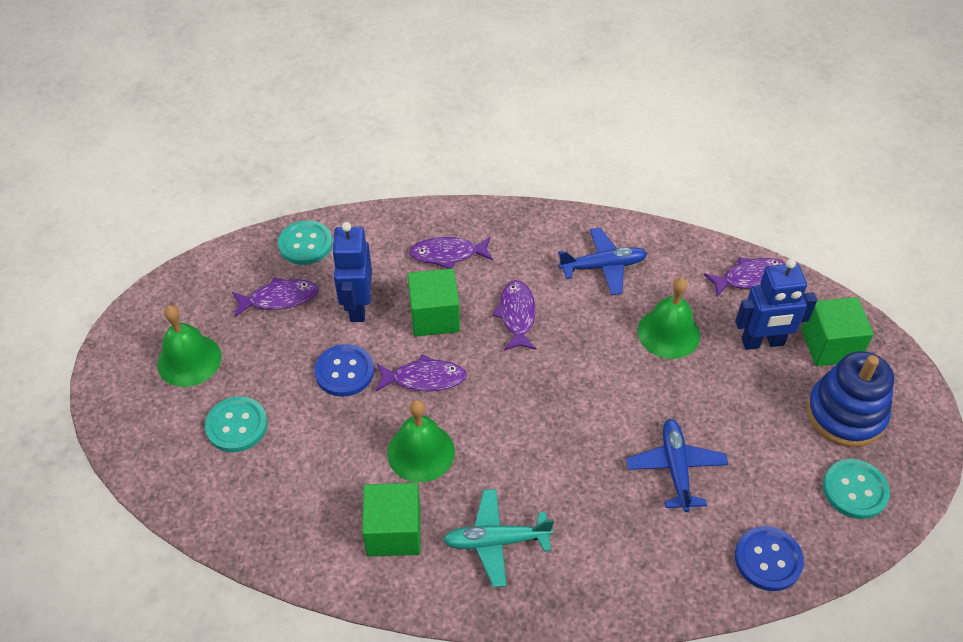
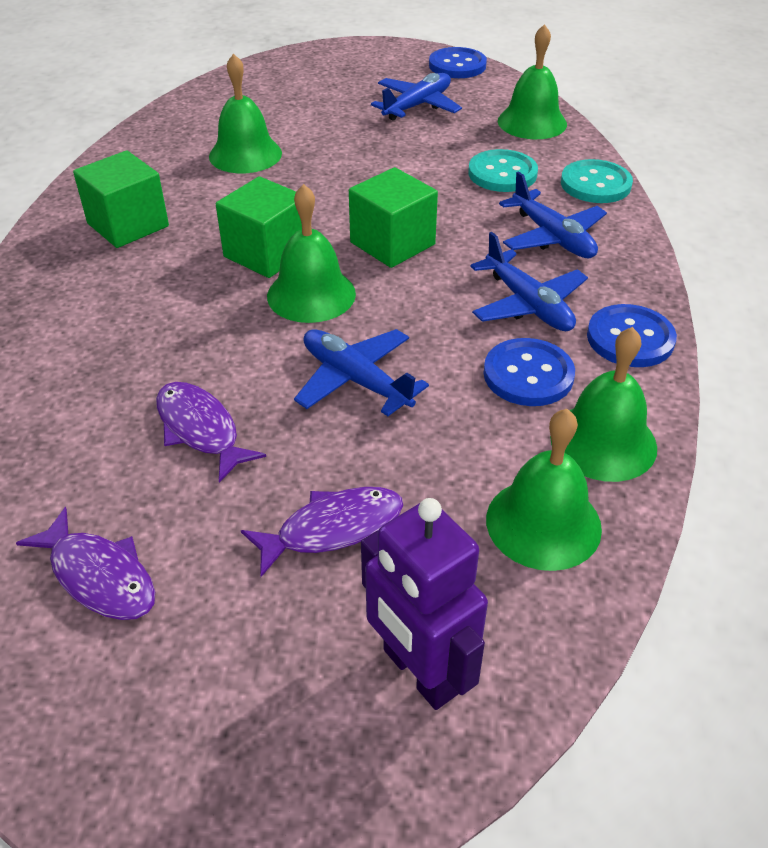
blue button: 2 -> 3
blue plane: 2 -> 4
blue robot: 2 -> 0
blue stacking toy: 1 -> 0
green bell: 3 -> 5
purple fish: 5 -> 3
purple robot: 0 -> 1
turquoise button: 3 -> 2
turquoise plane: 1 -> 0

